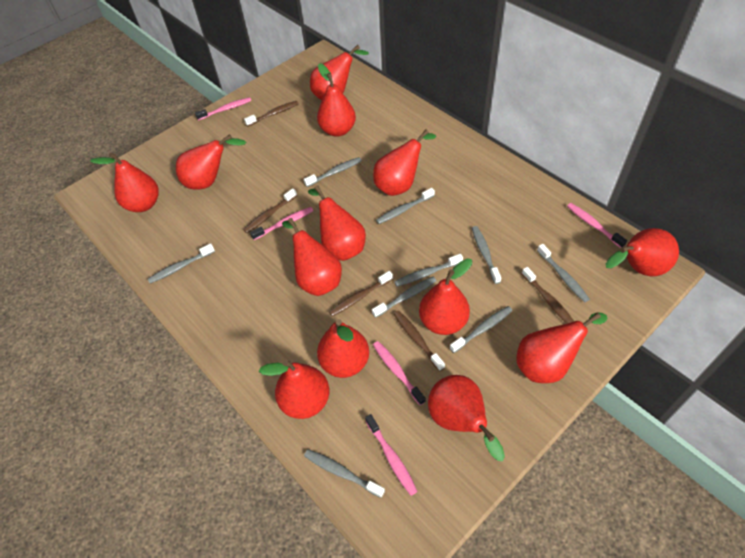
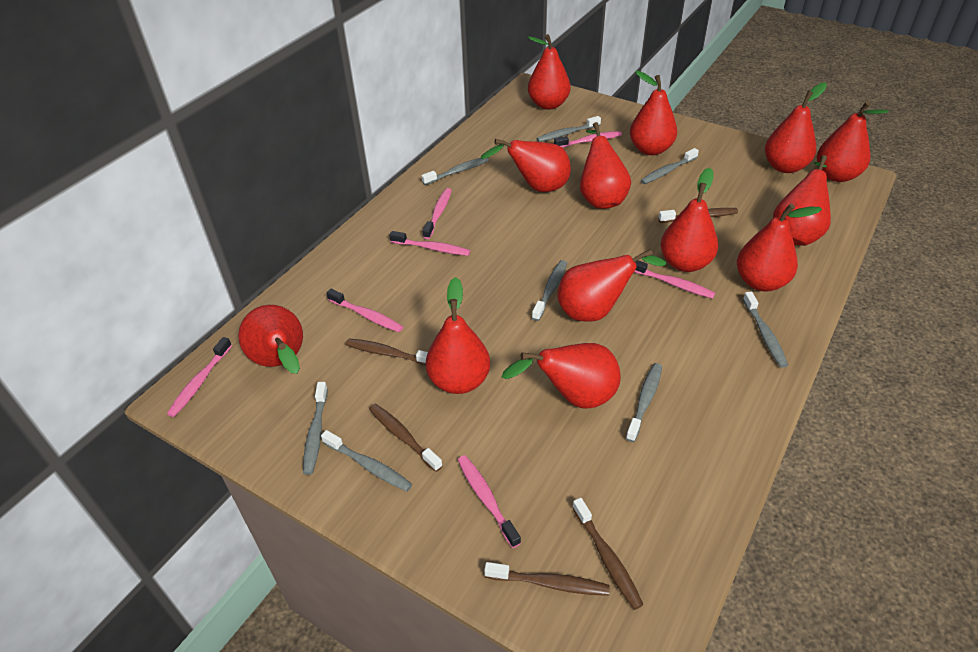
grey toothbrush: 9 -> 8
pink toothbrush: 5 -> 7

